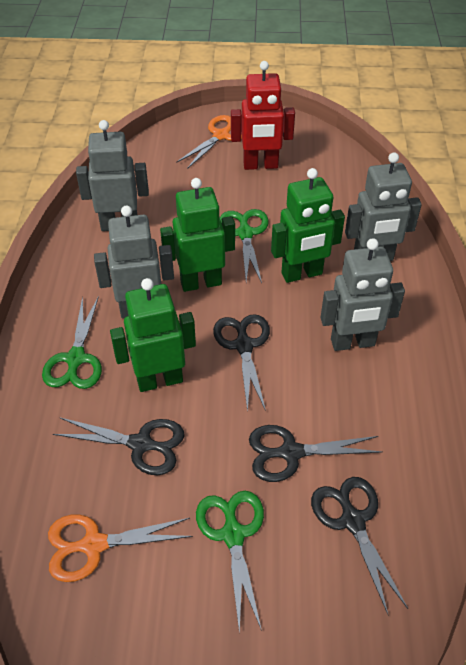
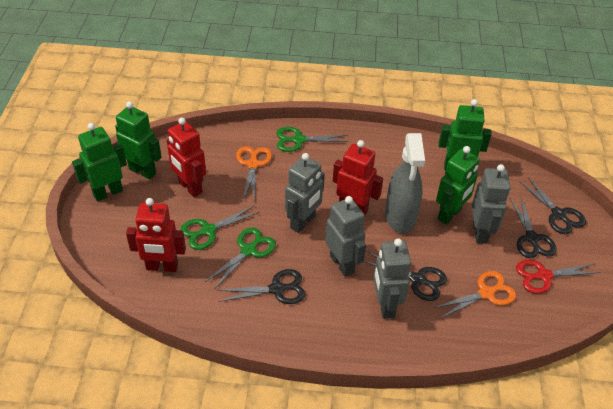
green robot: 3 -> 4
grey spray bottle: 0 -> 1
red robot: 1 -> 3
red scissors: 0 -> 1

